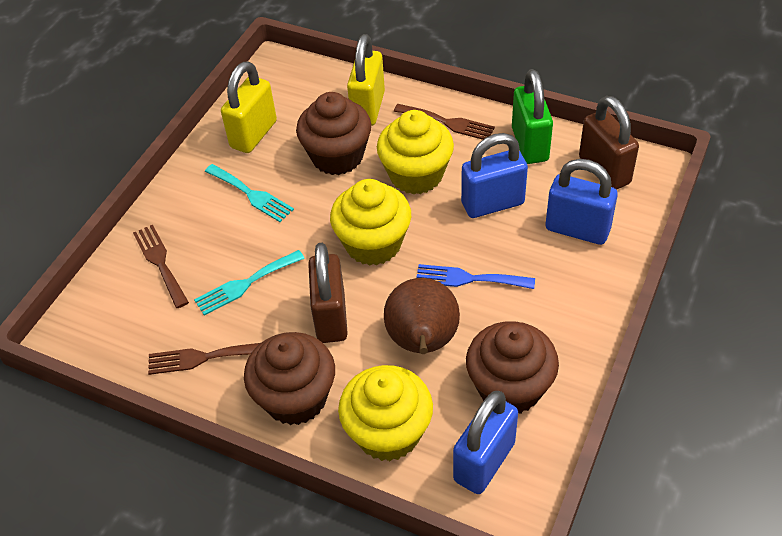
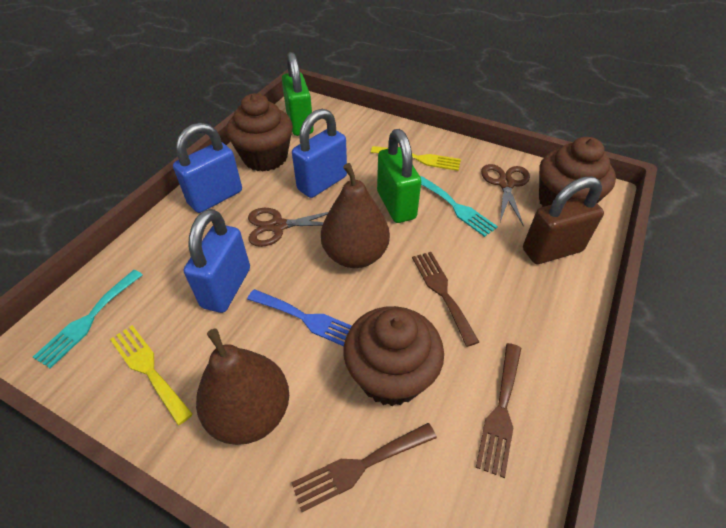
brown padlock: 2 -> 1
brown pear: 1 -> 2
brown scissors: 0 -> 2
green padlock: 1 -> 2
yellow cupcake: 3 -> 0
yellow fork: 0 -> 2
yellow padlock: 2 -> 0

